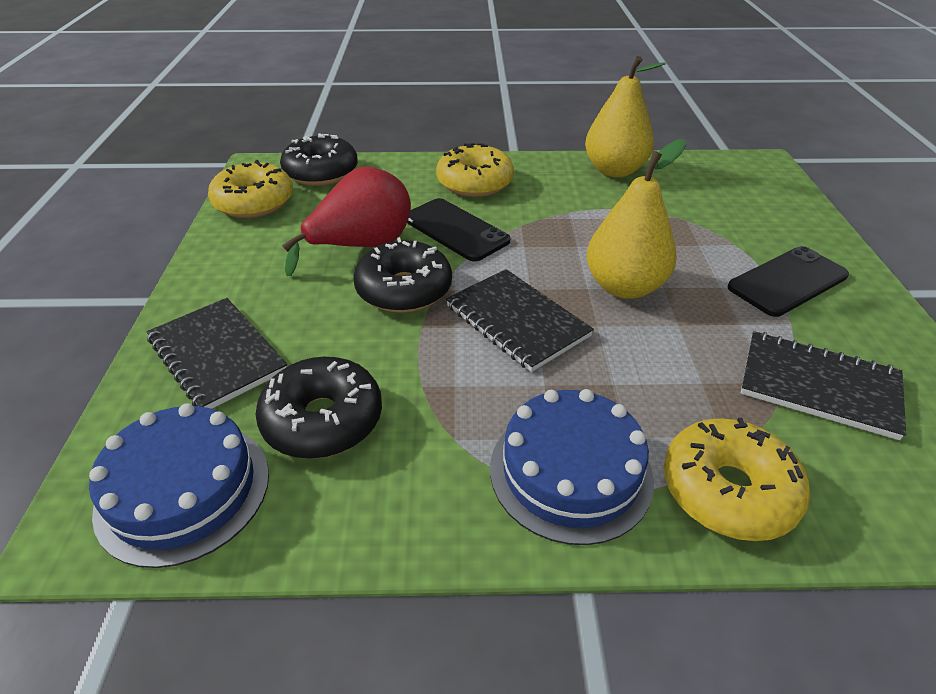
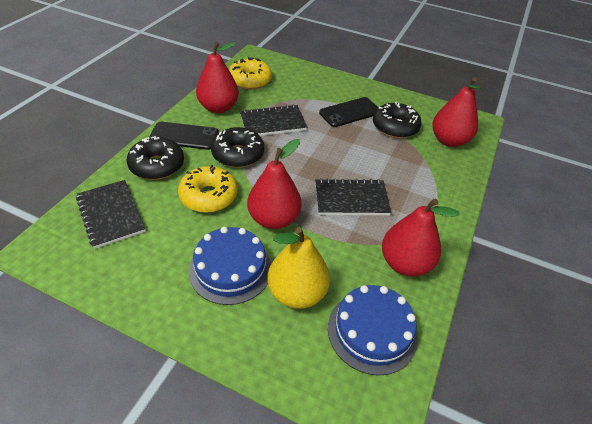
red pear: 1 -> 4
yellow donut: 3 -> 2
yellow pear: 2 -> 1

